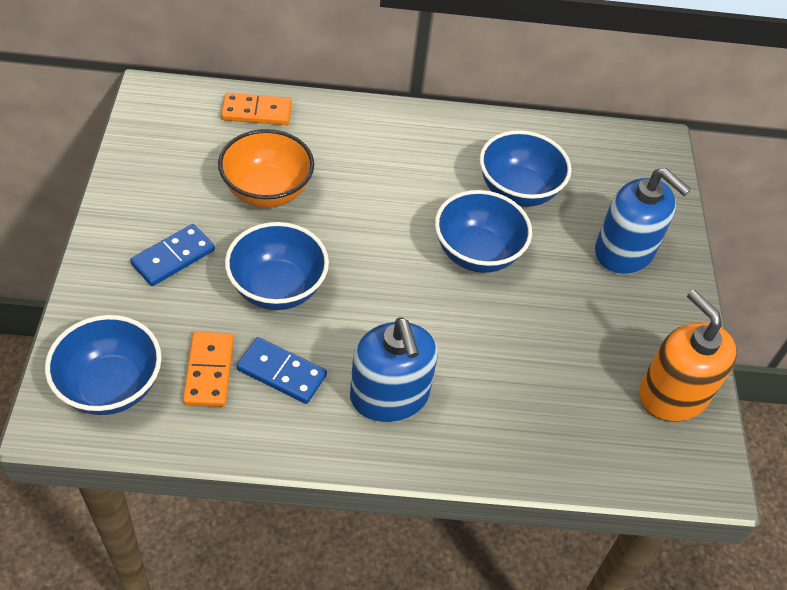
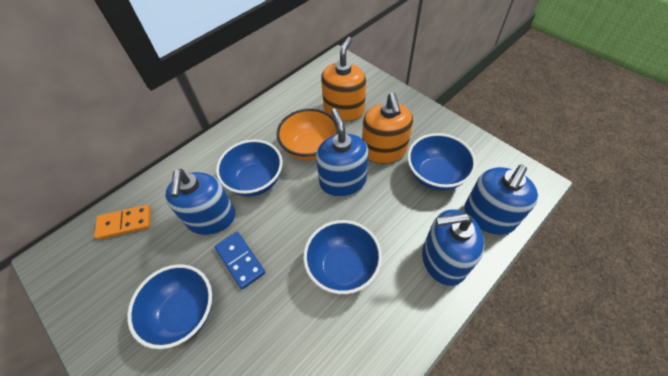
blue domino: 2 -> 1
blue soap dispenser: 2 -> 4
orange domino: 2 -> 1
orange soap dispenser: 1 -> 2

